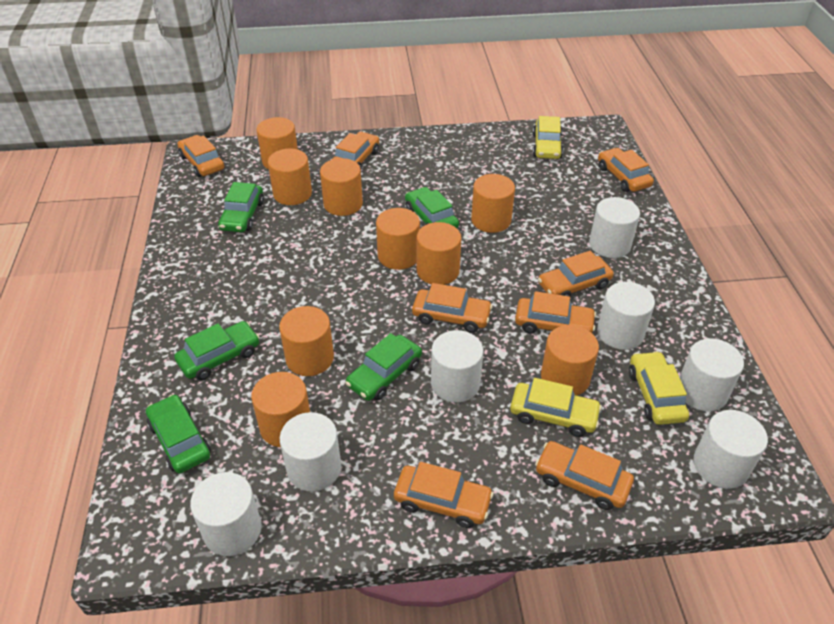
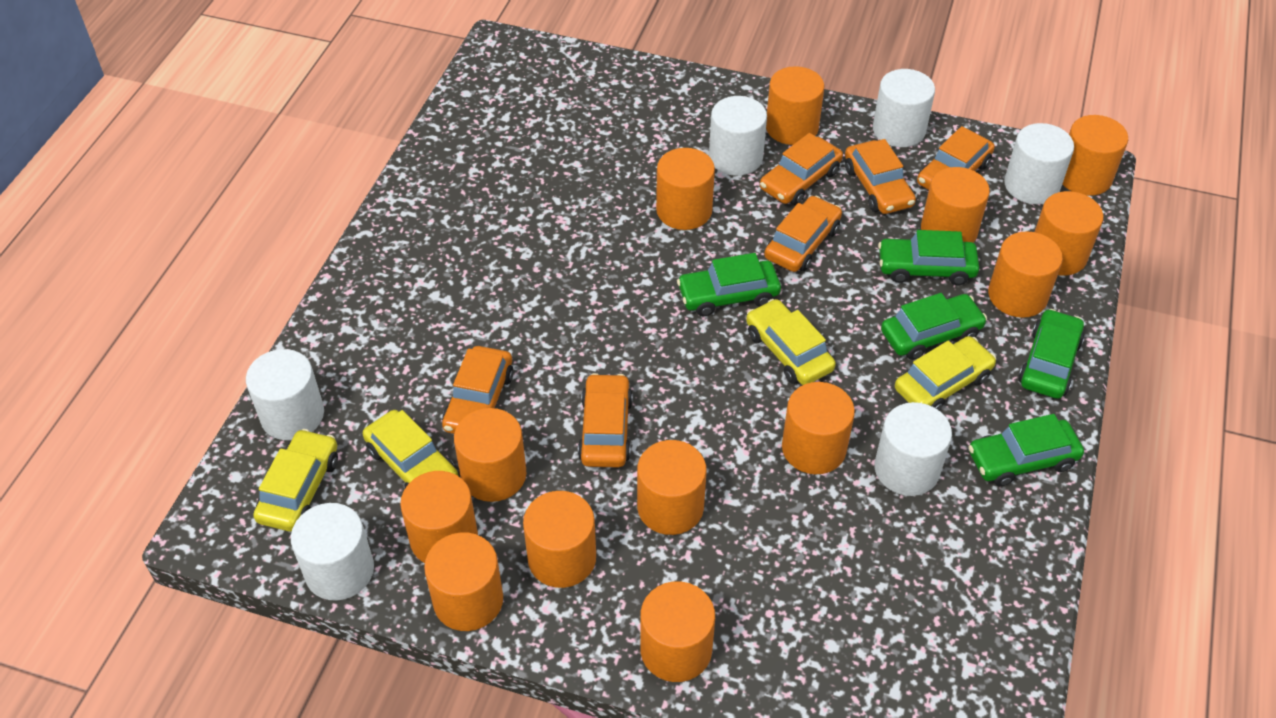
orange car: 8 -> 6
orange cylinder: 9 -> 13
white cylinder: 7 -> 6
yellow car: 3 -> 4

